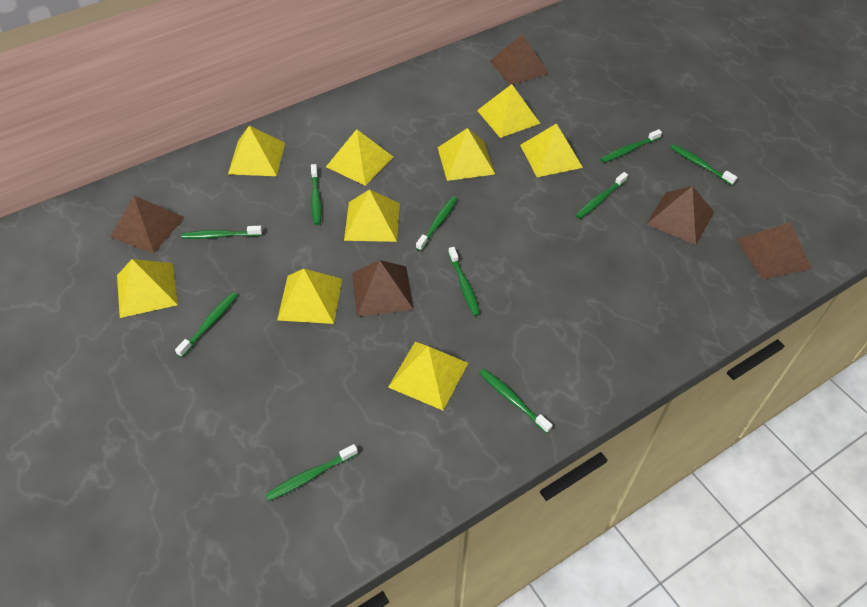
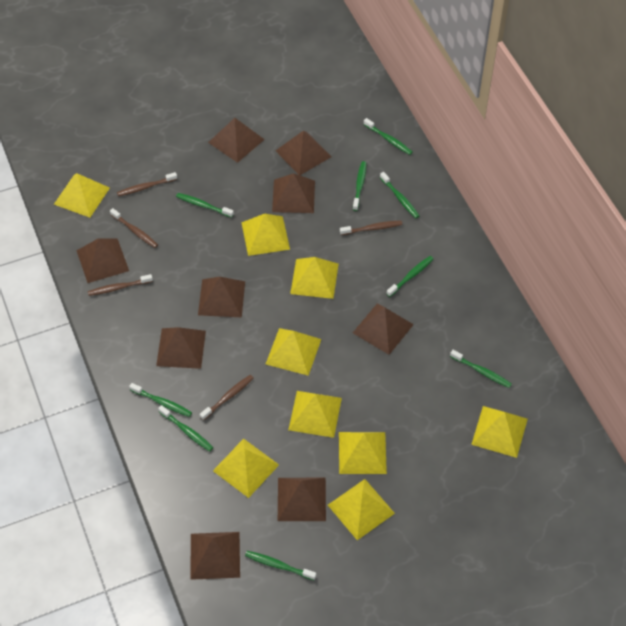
brown pyramid: 5 -> 9
brown toothbrush: 0 -> 5
green toothbrush: 10 -> 9

